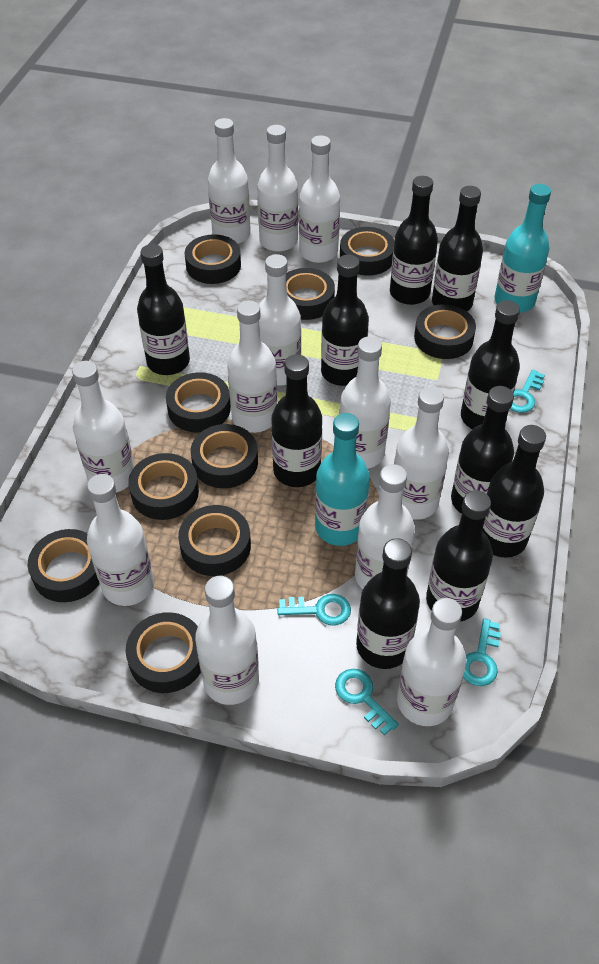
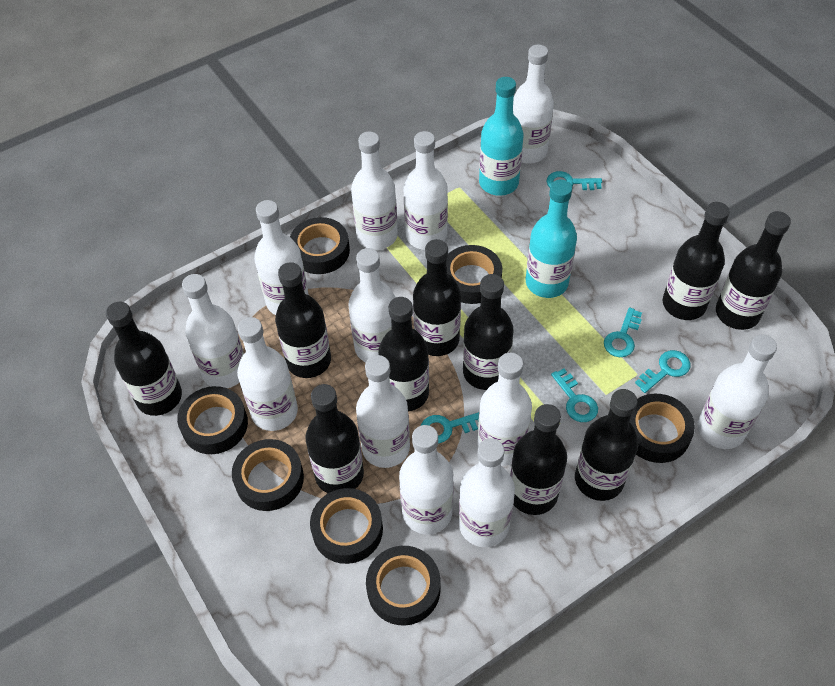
black tape: 10 -> 7
turquoise key: 4 -> 5

